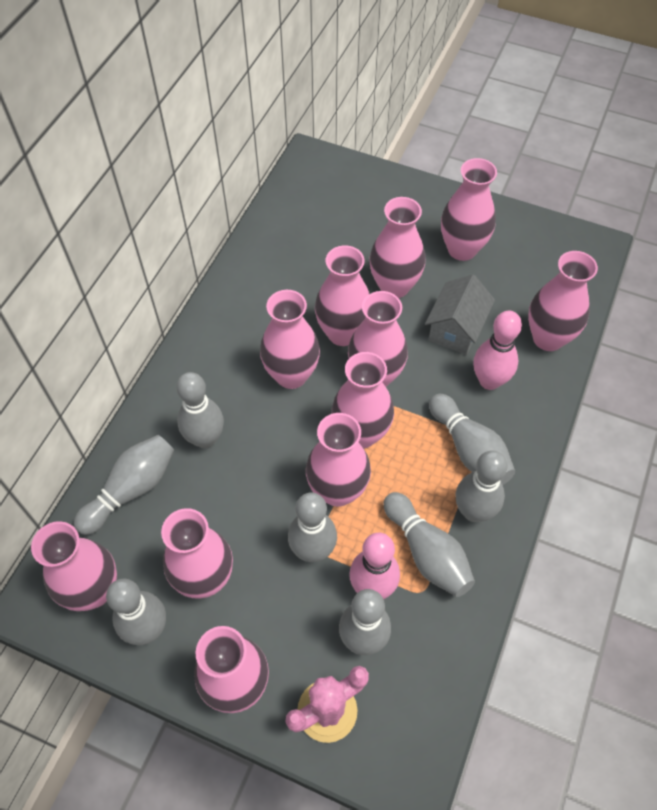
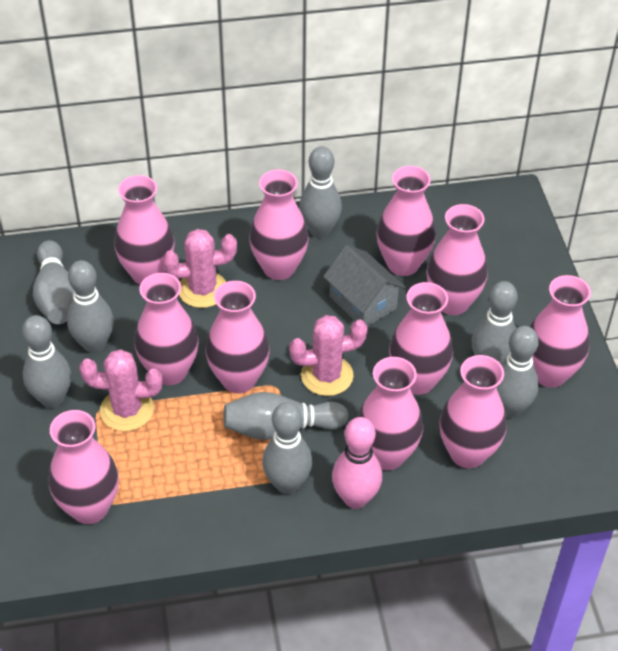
pink bowling pin: 2 -> 1
pink cactus: 1 -> 3

